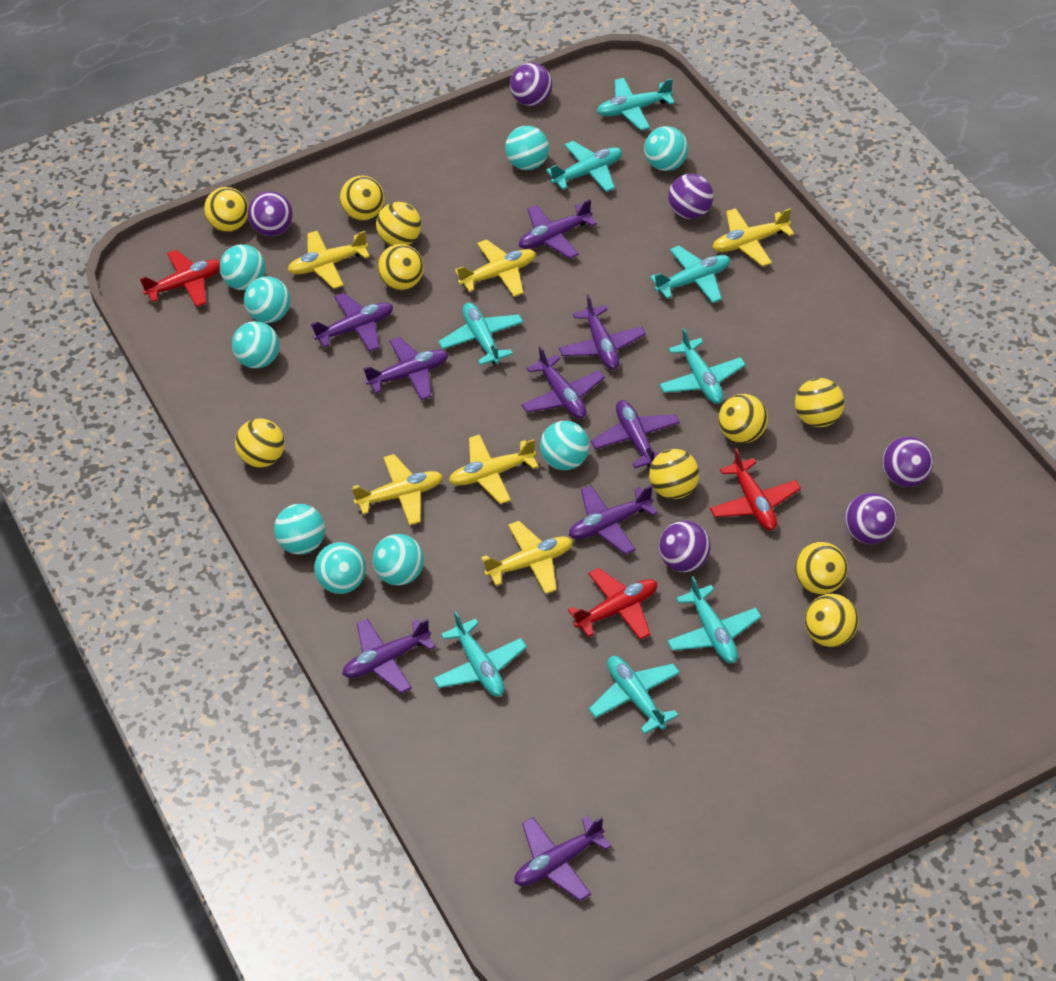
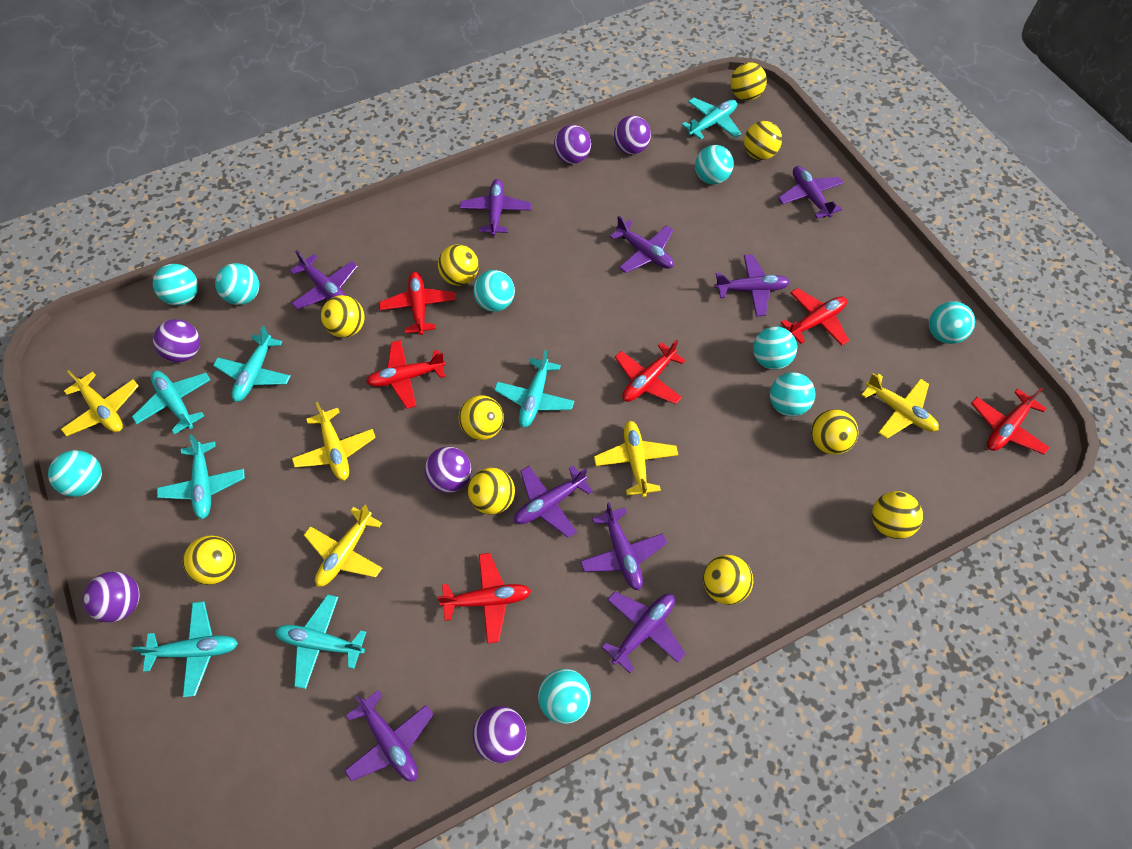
red plane: 3 -> 6
turquoise plane: 8 -> 7
yellow plane: 6 -> 5

